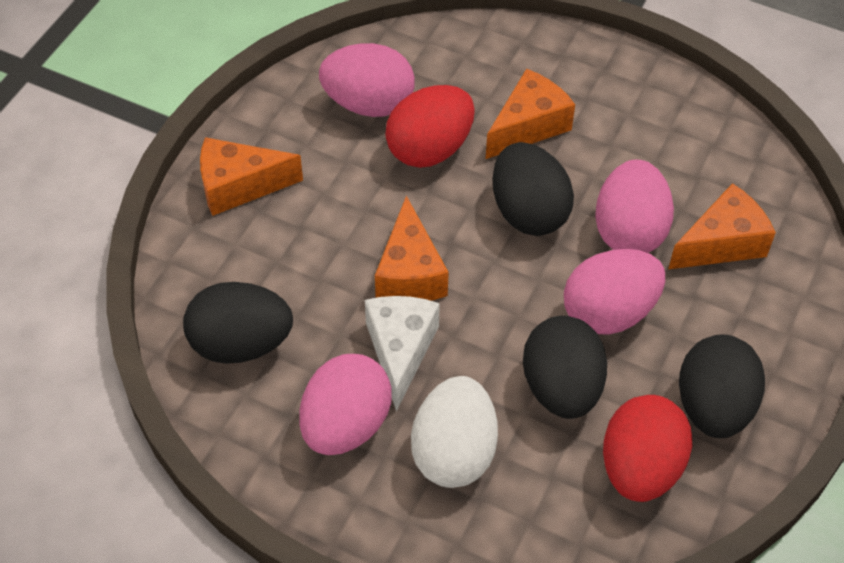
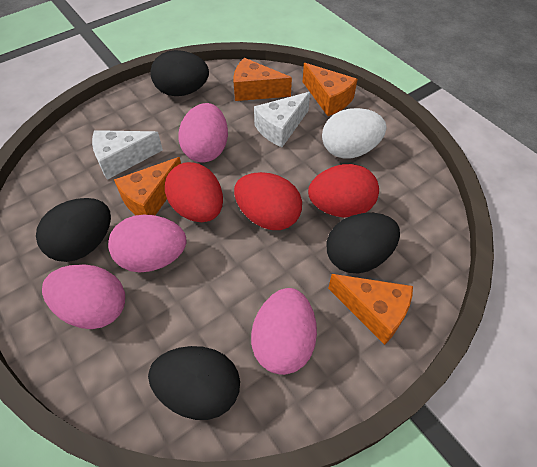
red egg: 2 -> 3
white cheese: 1 -> 2

